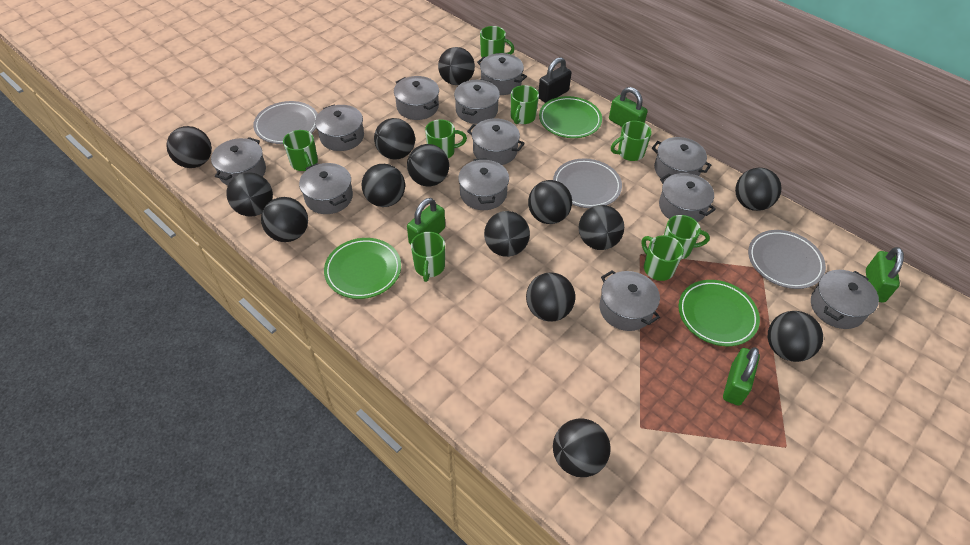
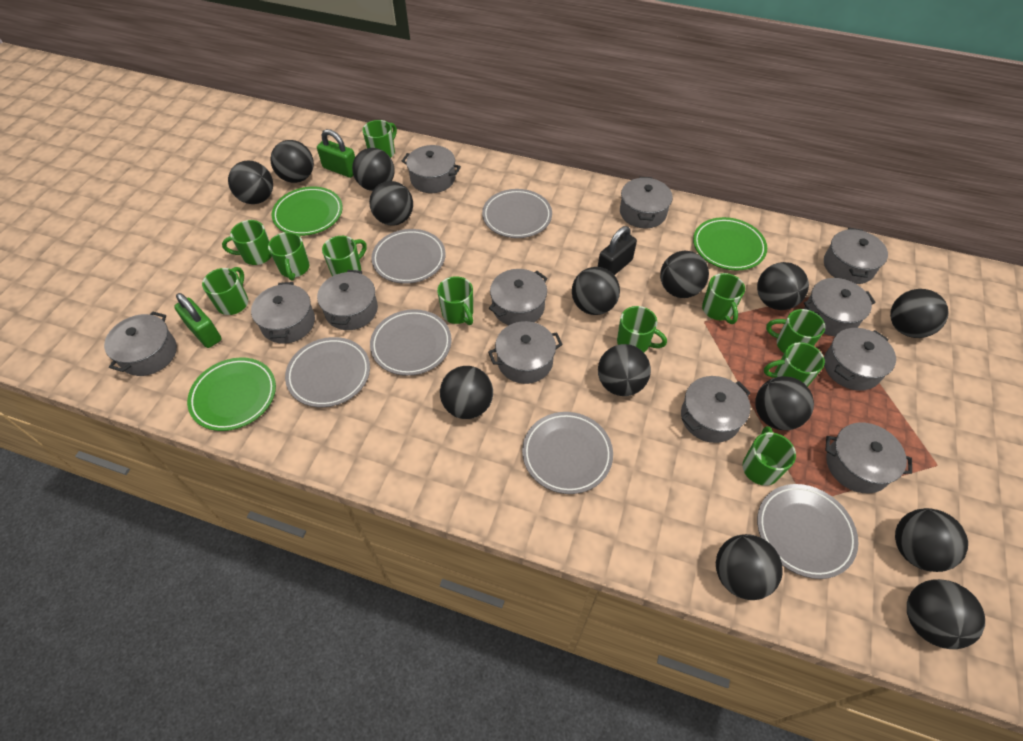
green mug: 8 -> 11
green padlock: 4 -> 2
grey plate: 3 -> 6

